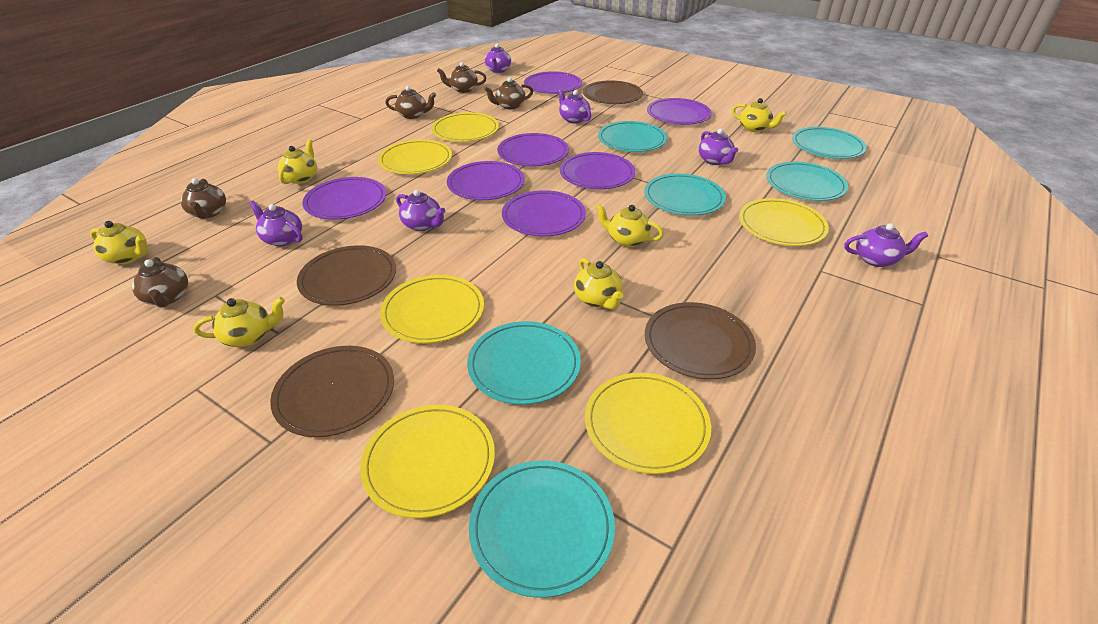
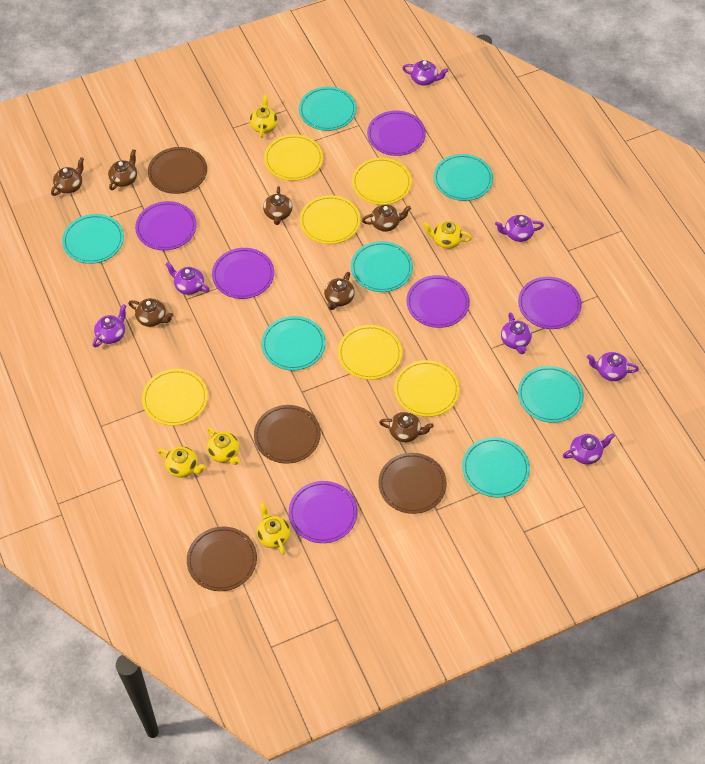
brown teapot: 5 -> 7
purple plate: 7 -> 6
purple teapot: 6 -> 7
turquoise plate: 6 -> 7
yellow teapot: 6 -> 5

